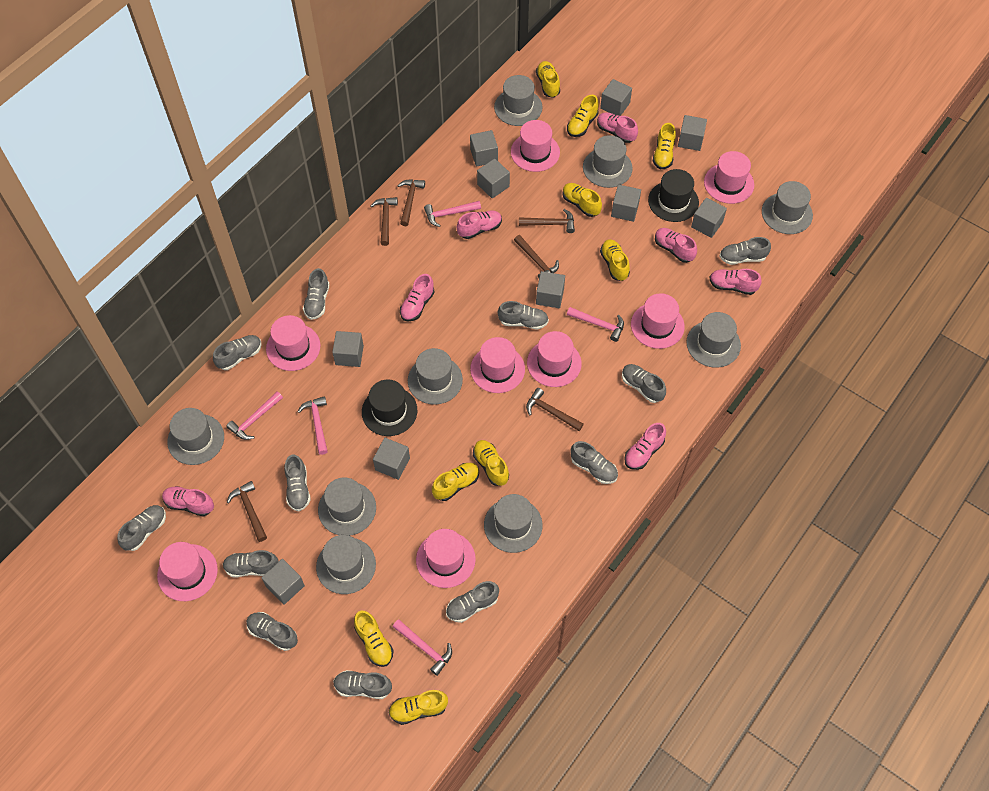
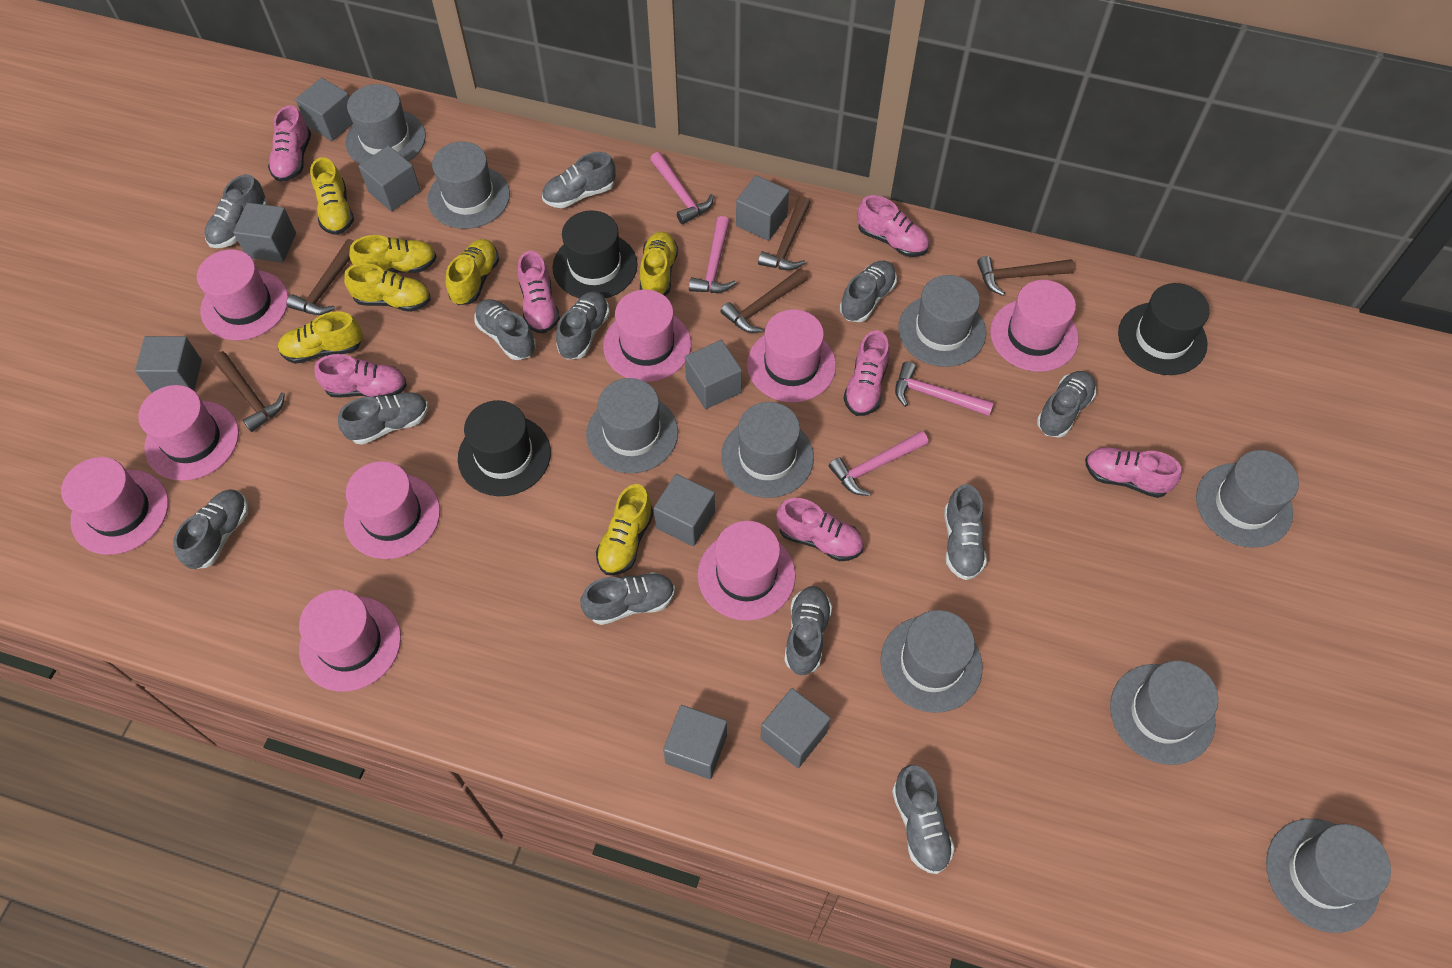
black hat: 2 -> 3
brown hammer: 6 -> 5
grey cube: 10 -> 9
pink hammer: 5 -> 4
pink hat: 8 -> 9
yellow shoe: 9 -> 7

